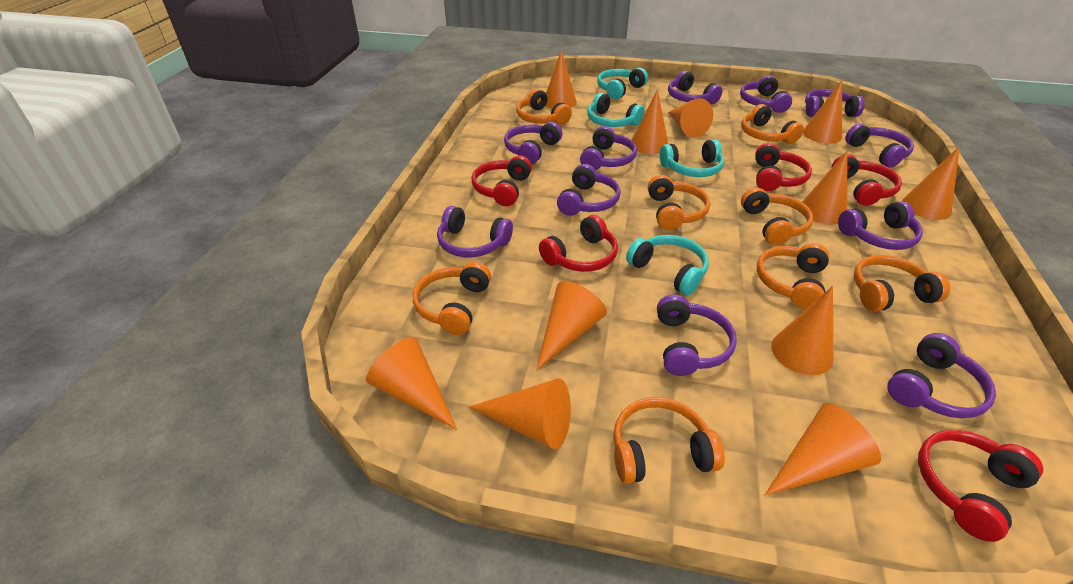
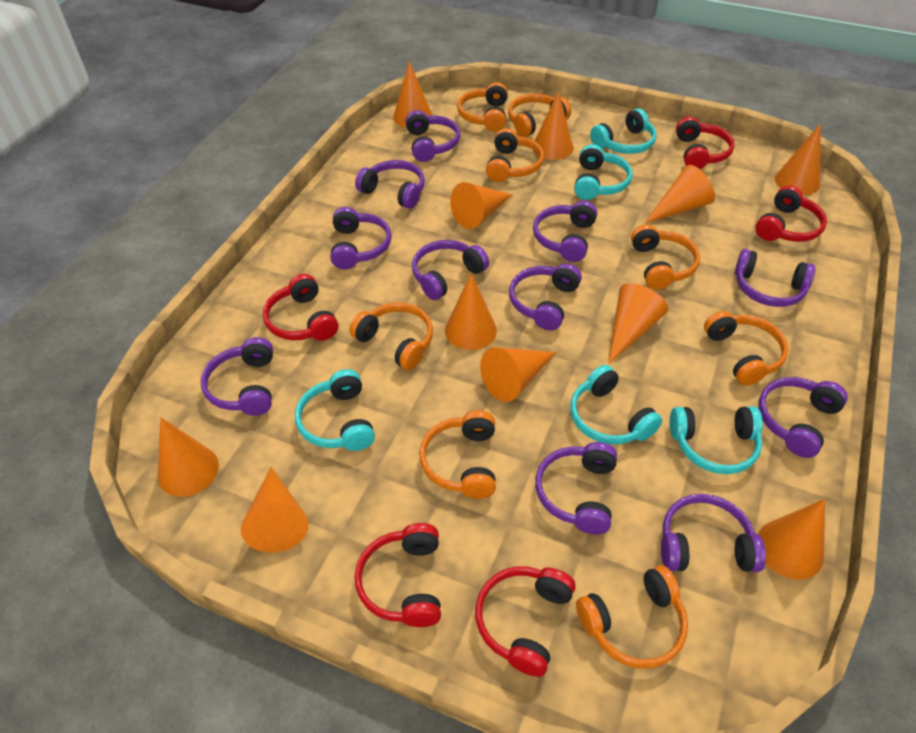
turquoise headphones: 4 -> 5

